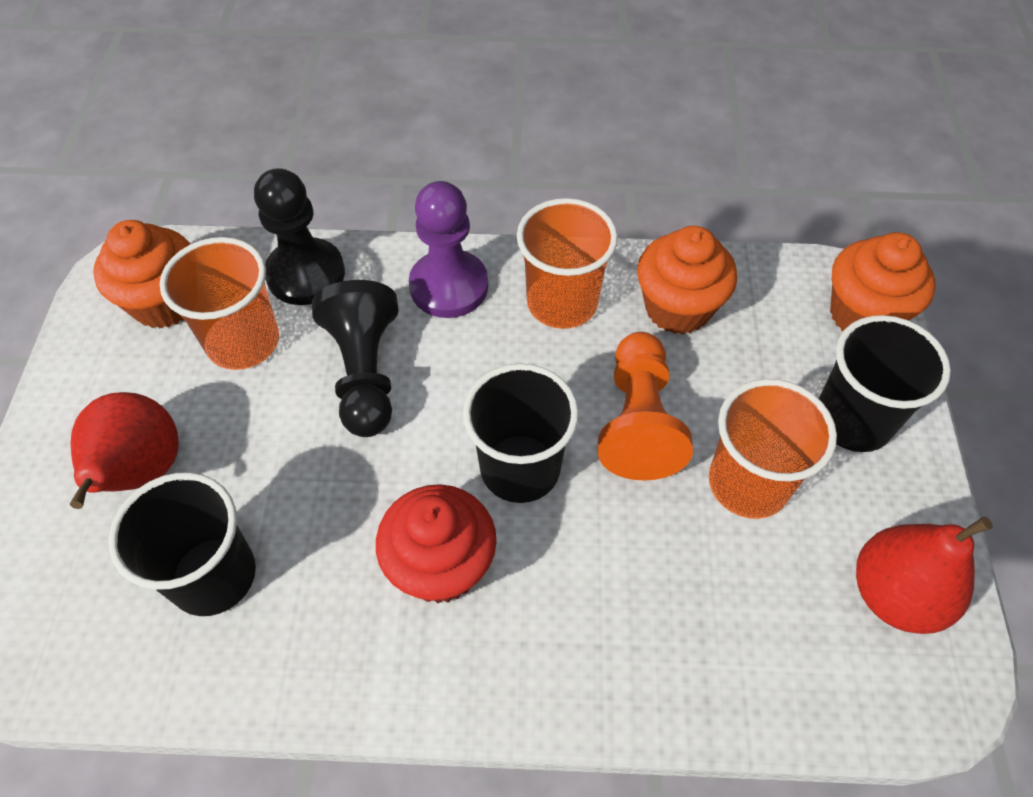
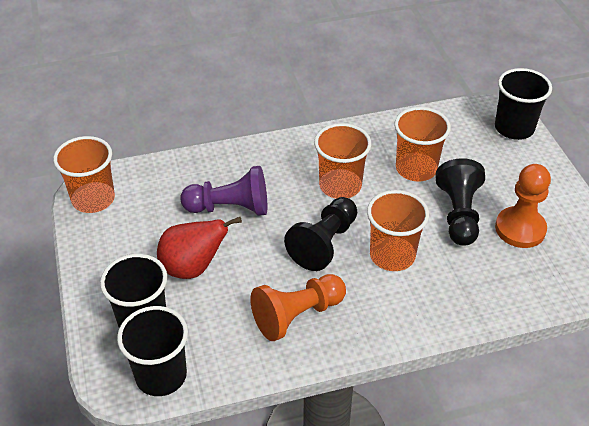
orange cup: 3 -> 4
orange cupcake: 3 -> 0
orange pawn: 1 -> 2
red cupcake: 1 -> 0
red pear: 2 -> 1

